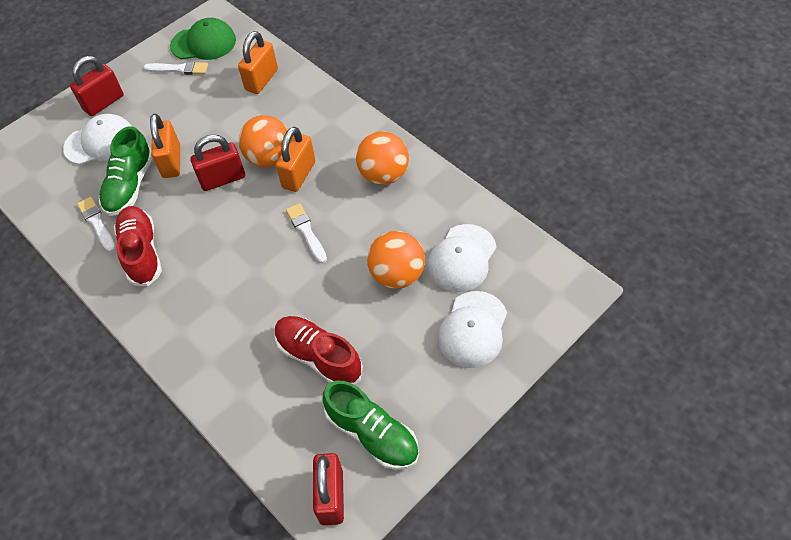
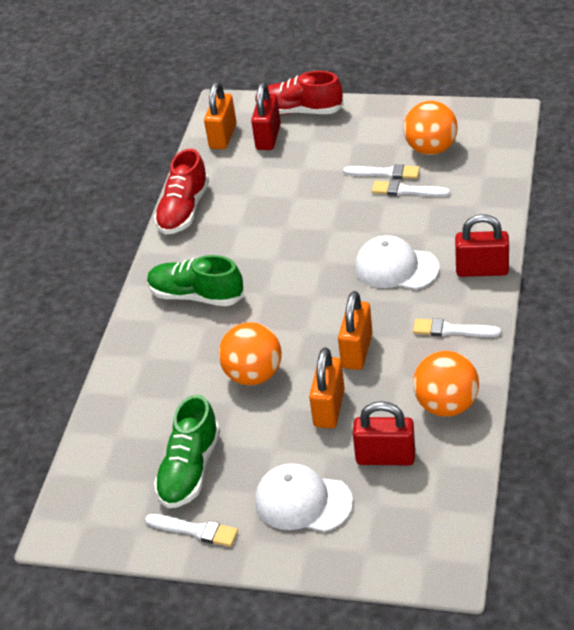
green cap: 1 -> 0
white brush: 3 -> 4
white cap: 3 -> 2

